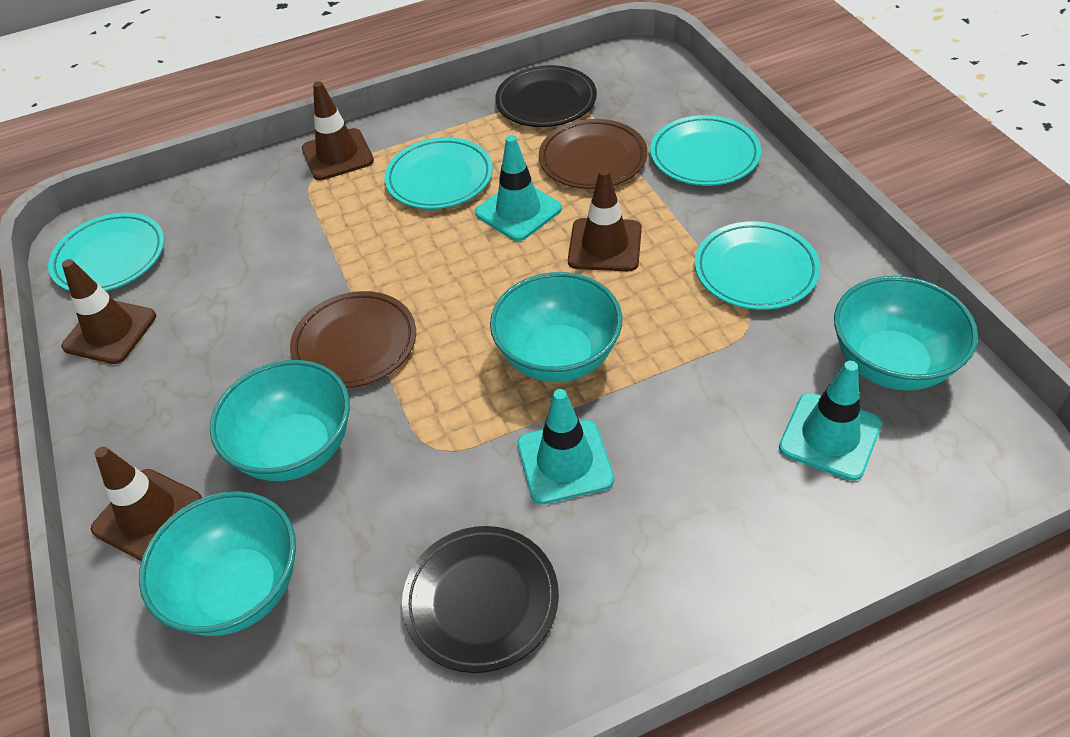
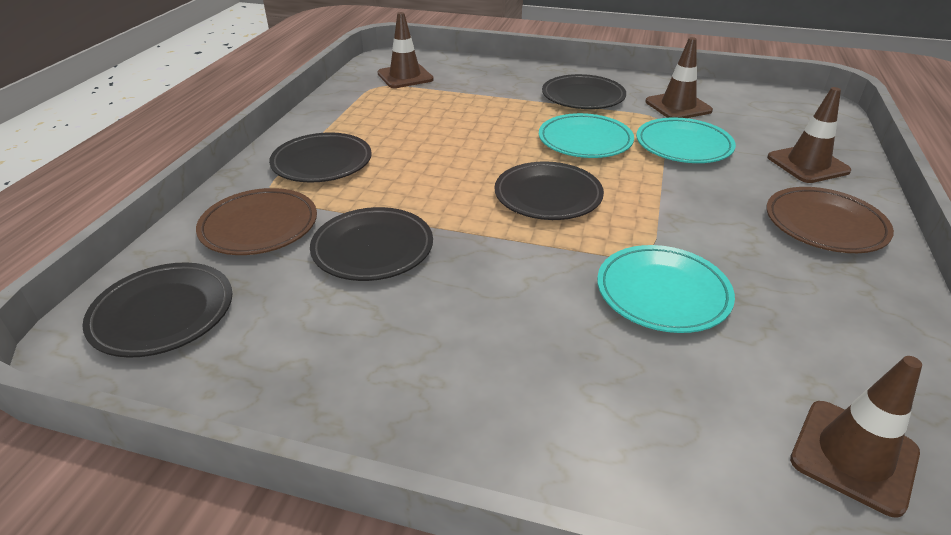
black plate: 2 -> 5
turquoise bowl: 4 -> 0
turquoise plate: 4 -> 3
turquoise traffic cone: 3 -> 0

